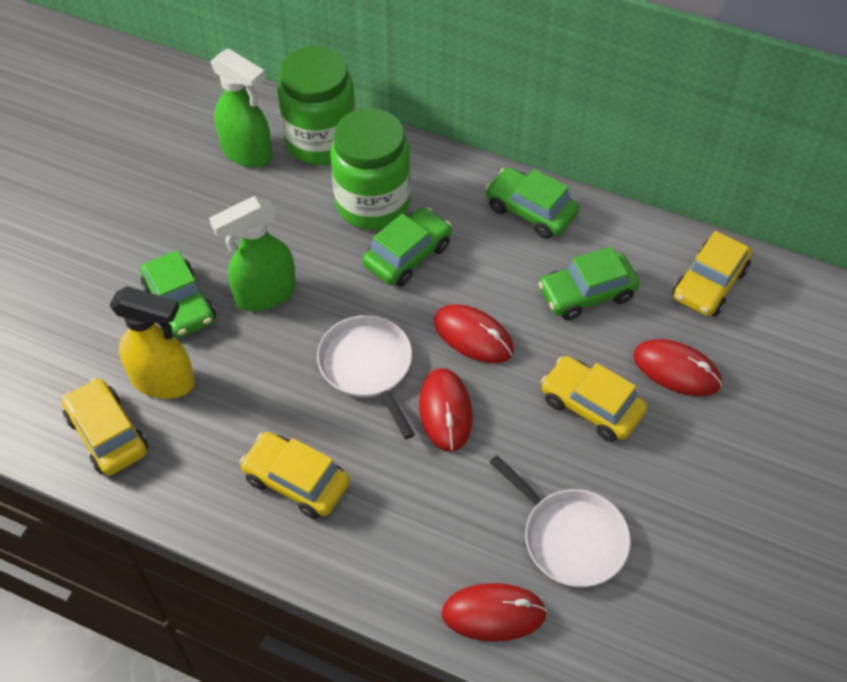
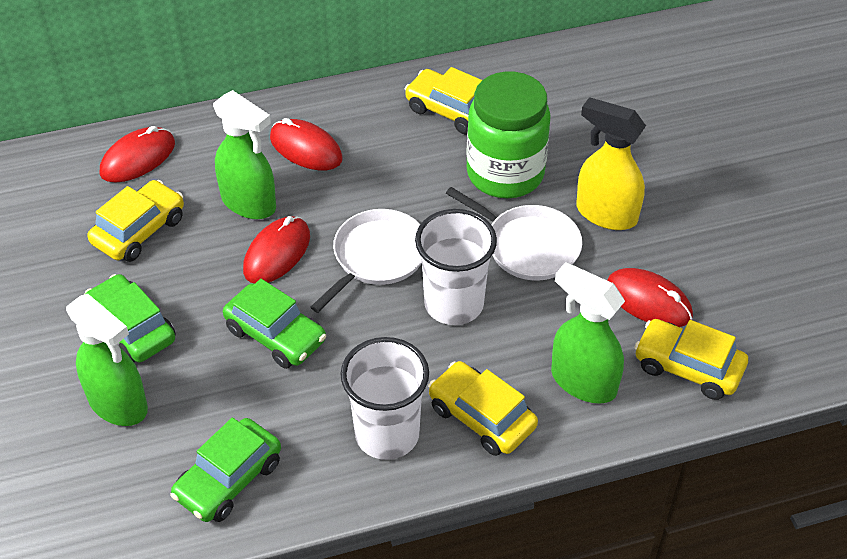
green car: 4 -> 3
green jar: 2 -> 1
green spray bottle: 2 -> 3
white cup: 0 -> 2

